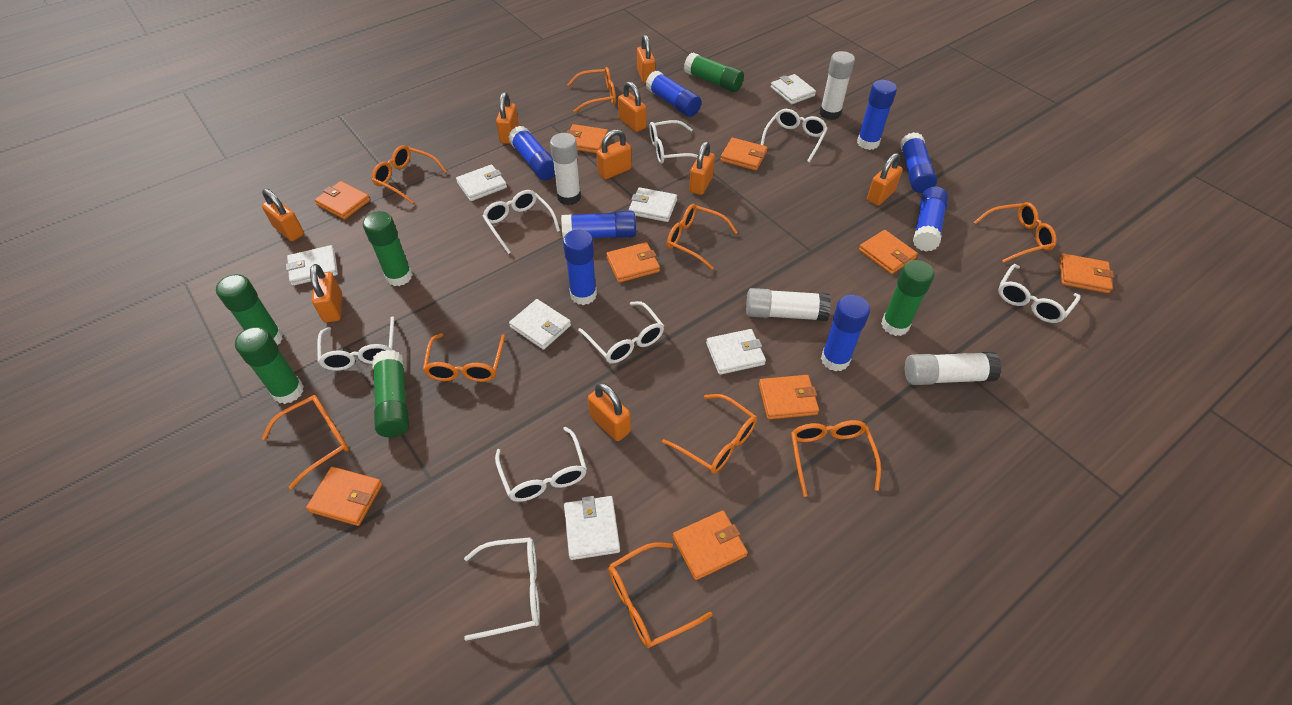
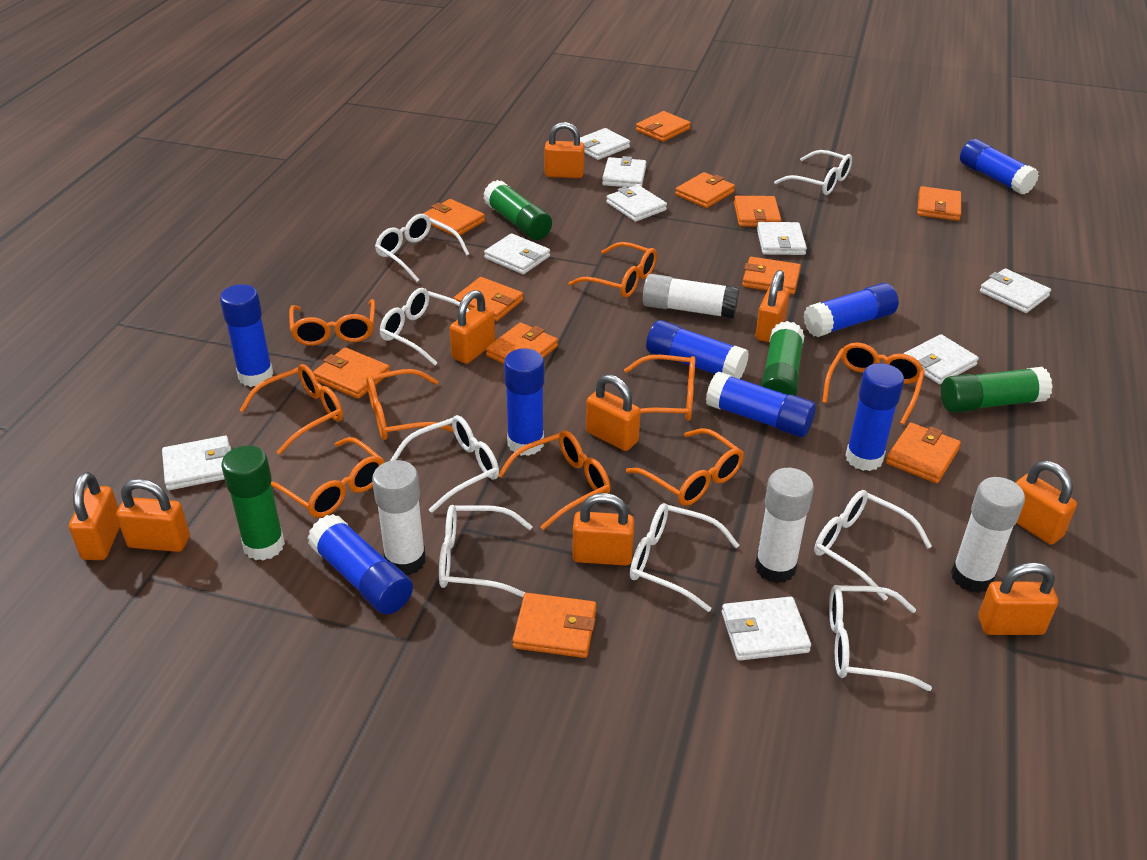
green glue stick: 6 -> 4
orange wallet: 9 -> 11
white wallet: 7 -> 9

